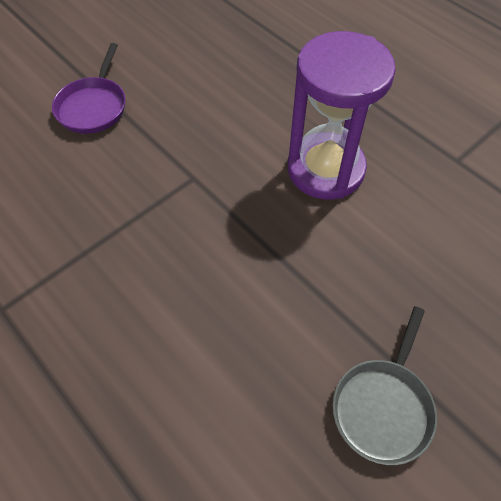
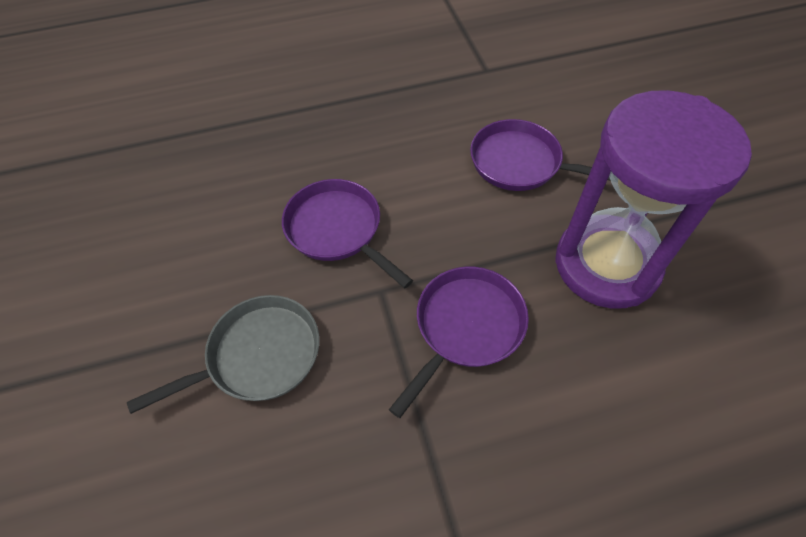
purple pan: 1 -> 3

